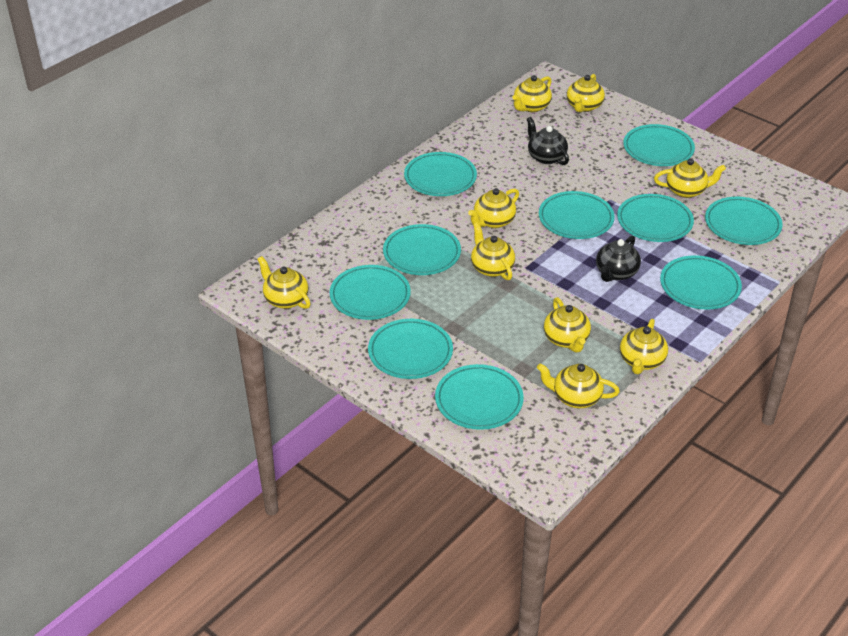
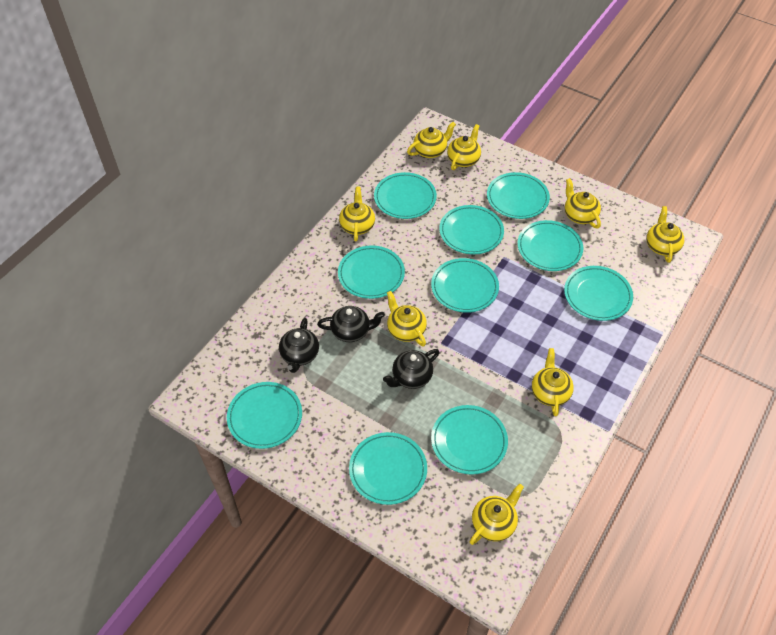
black teapot: 2 -> 3
yellow teapot: 9 -> 8

